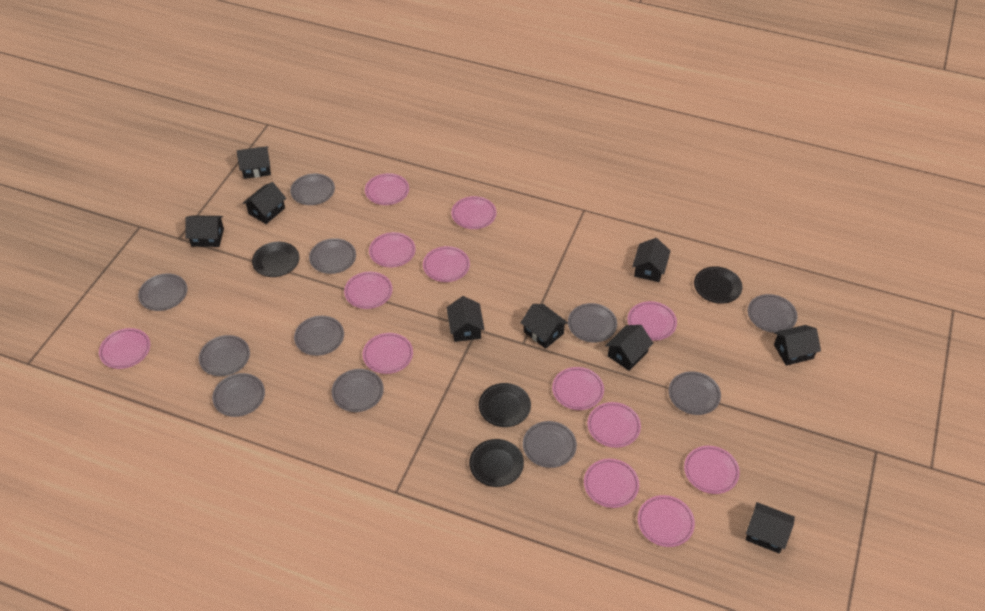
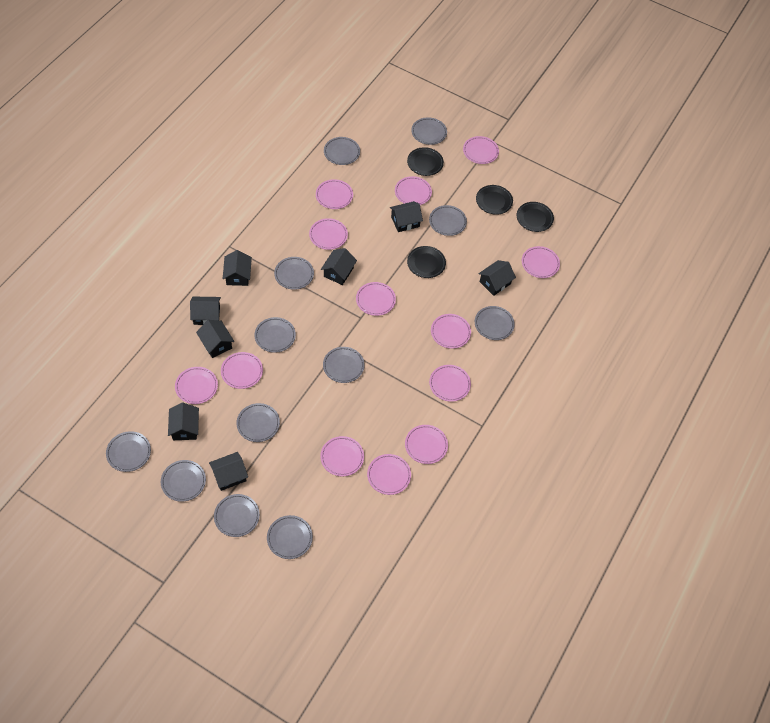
black house: 9 -> 8
grey plate: 11 -> 12

